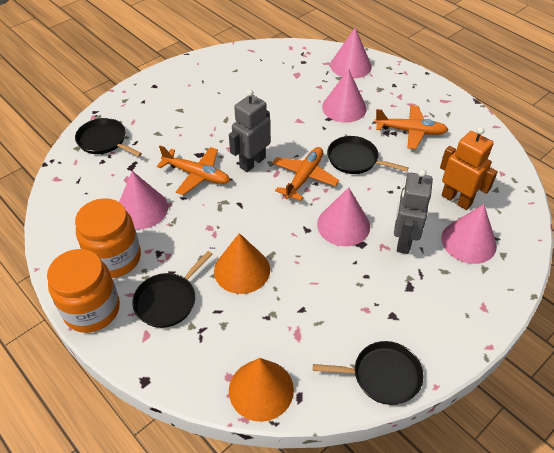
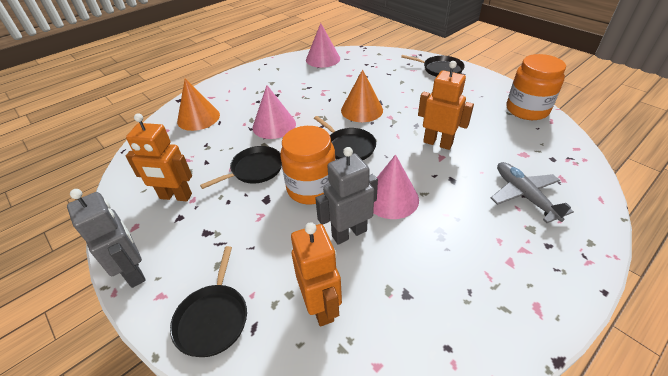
grey plane: 0 -> 1
orange plane: 3 -> 0
orange robot: 1 -> 3
pink cone: 5 -> 3

